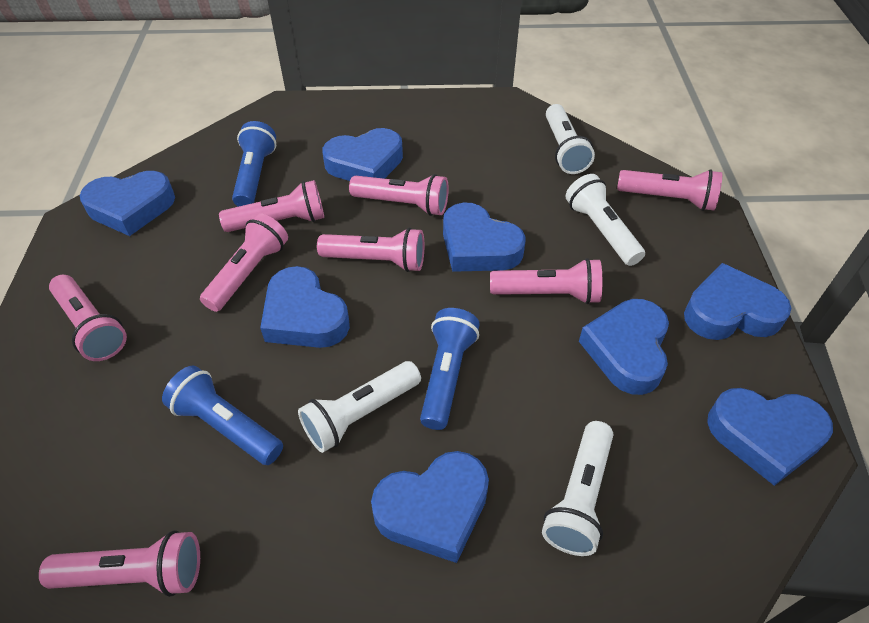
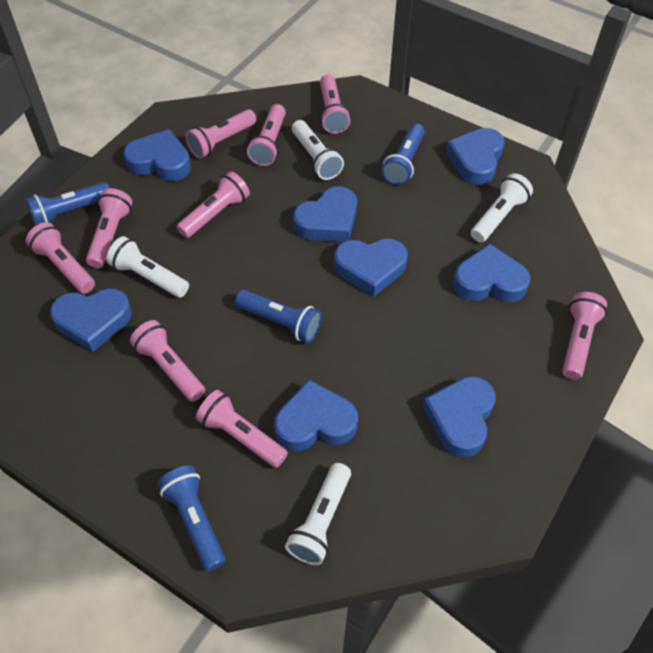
blue flashlight: 3 -> 4
pink flashlight: 8 -> 9

